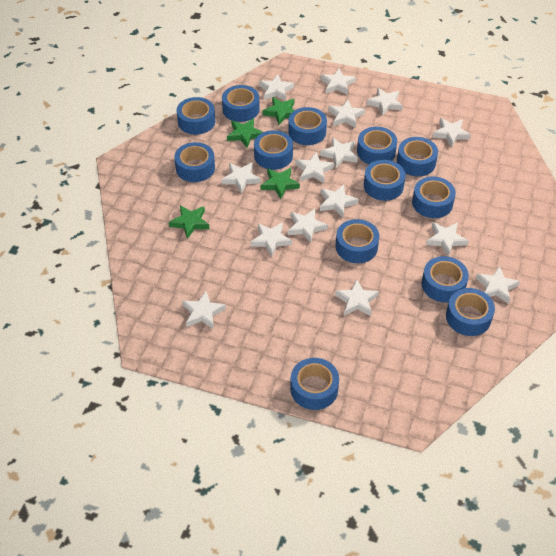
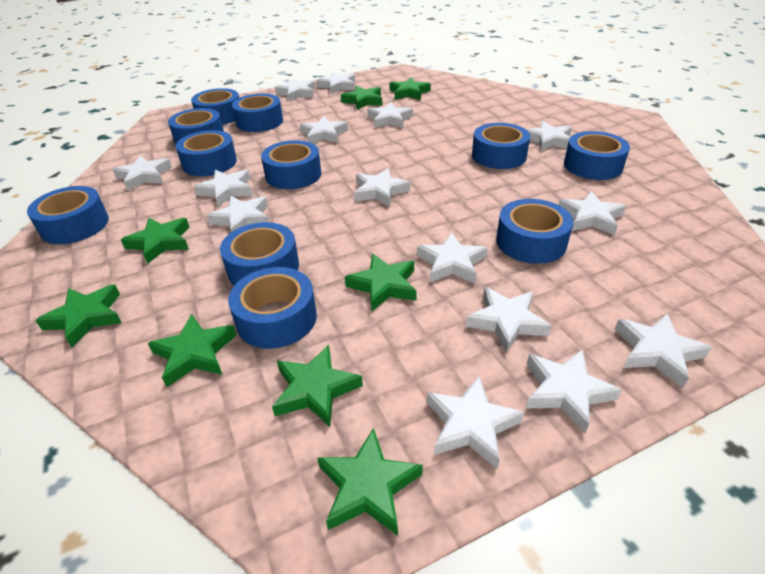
blue tape: 13 -> 11
green star: 4 -> 8

